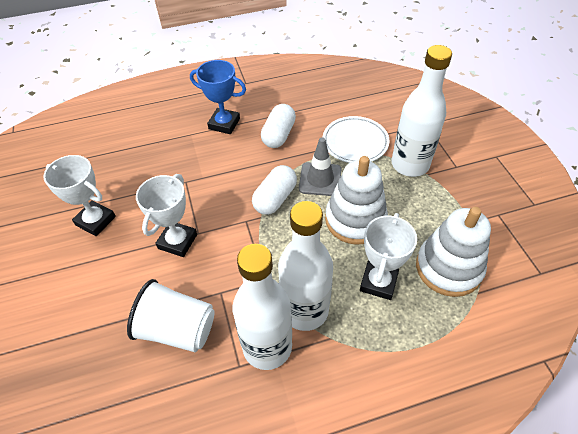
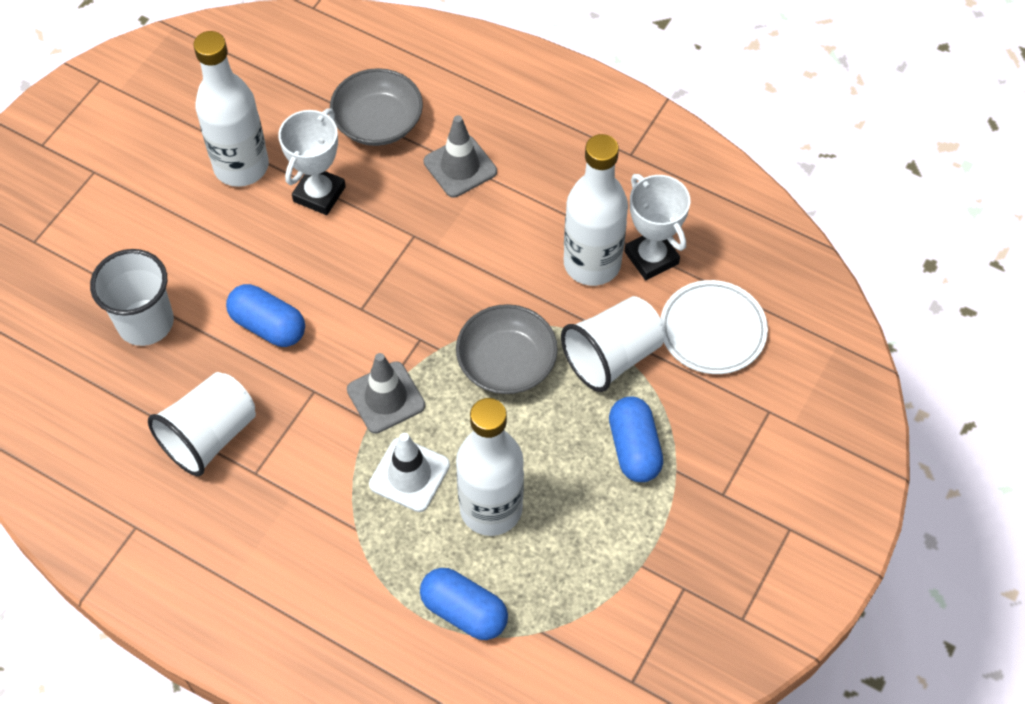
blue capsule: 0 -> 3
blue trophy: 1 -> 0
grey bowl: 0 -> 2
grey traffic cone: 1 -> 2
white capsule: 2 -> 0
white cup: 1 -> 3
white stacking toy: 2 -> 0
white traffic cone: 0 -> 1
white trophy: 3 -> 2

